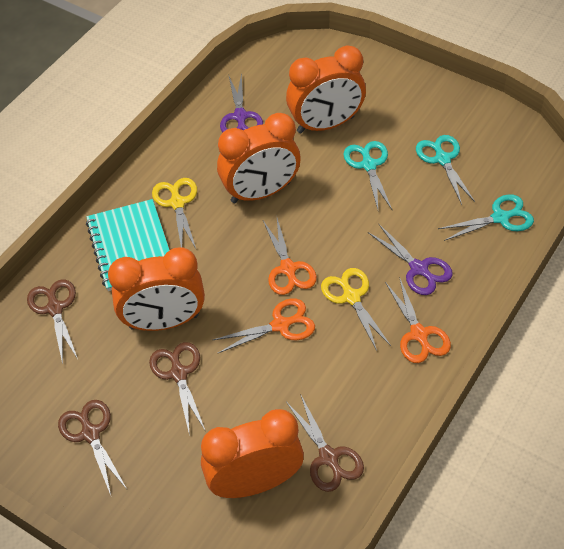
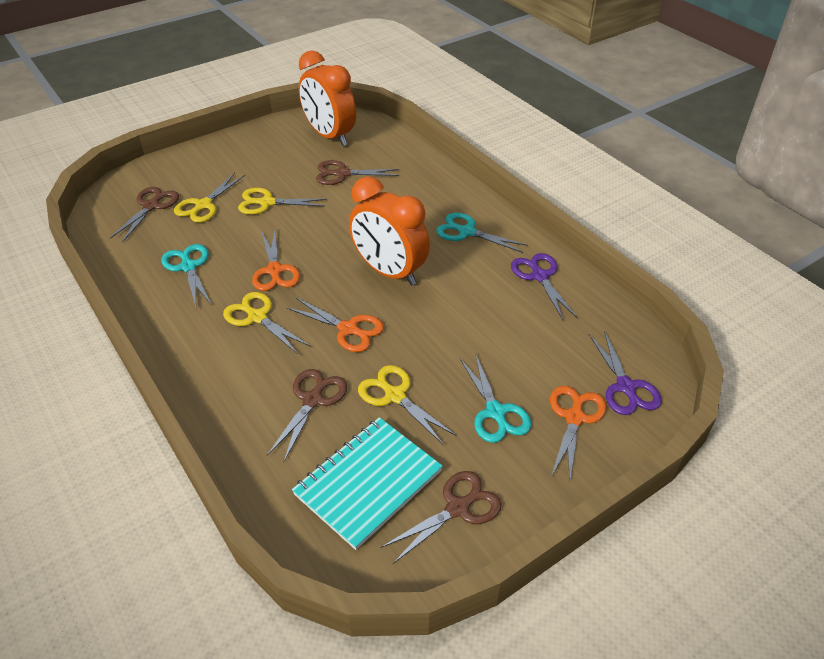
orange clock: 4 -> 2
yellow scissors: 2 -> 4

